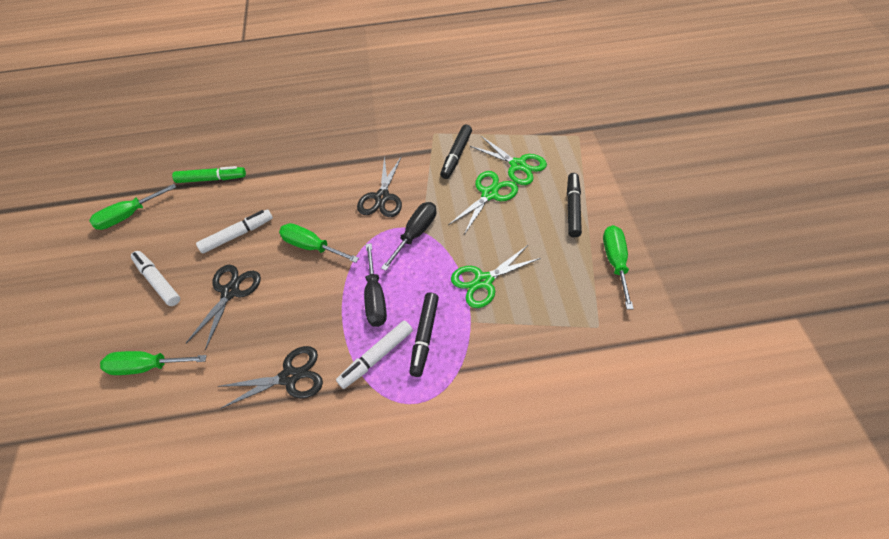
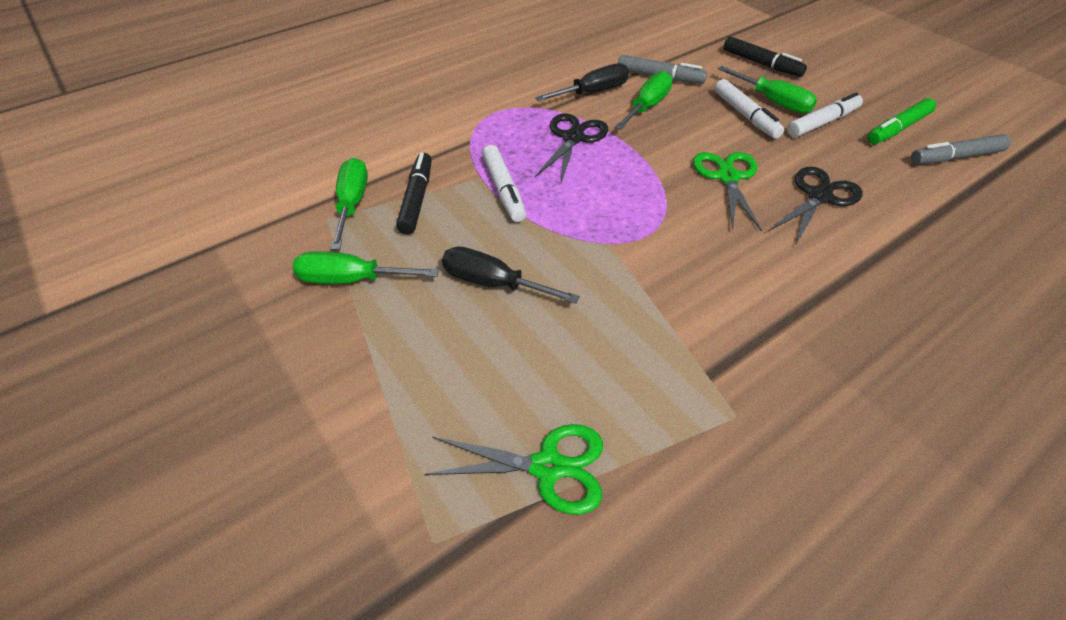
black marker: 3 -> 2
black scissors: 3 -> 2
green scissors: 3 -> 2
grey marker: 0 -> 2

